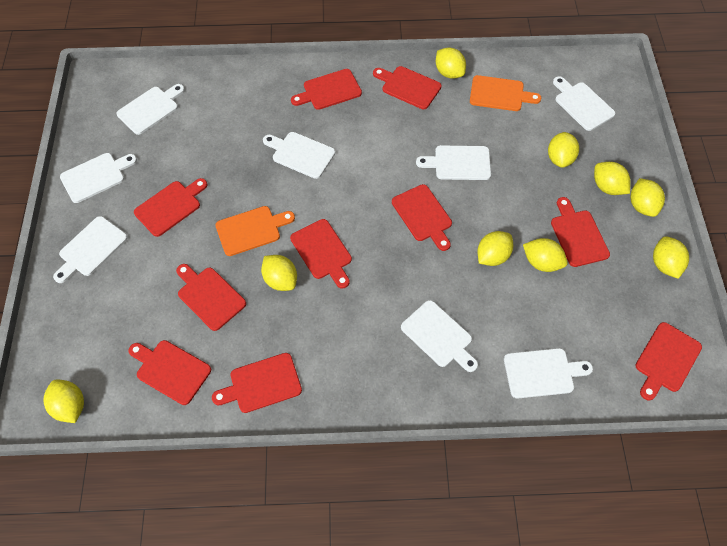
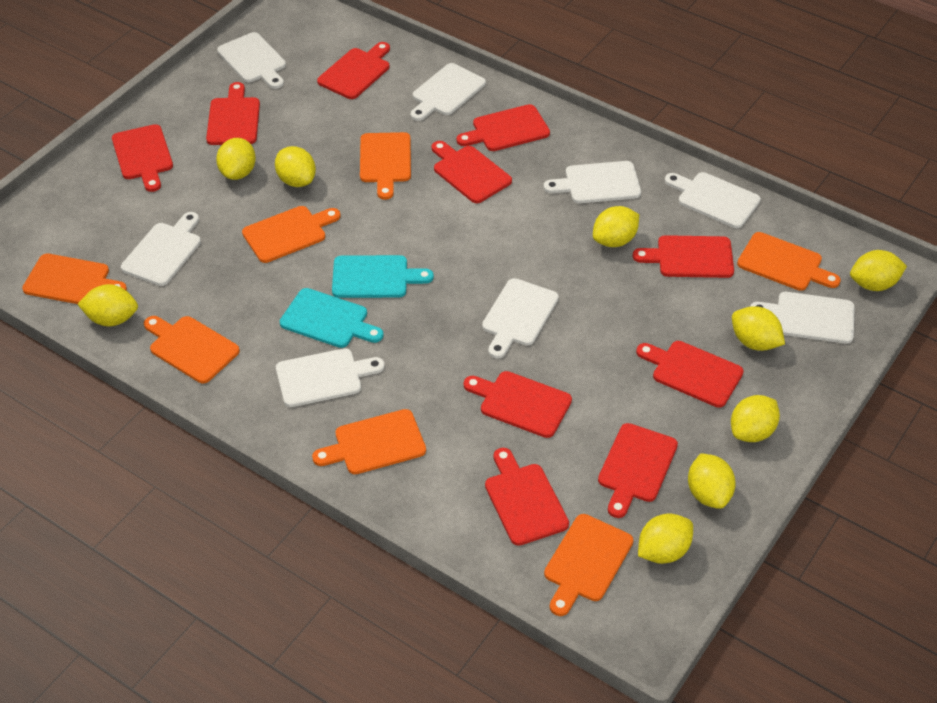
orange cutting board: 2 -> 7
turquoise cutting board: 0 -> 2

